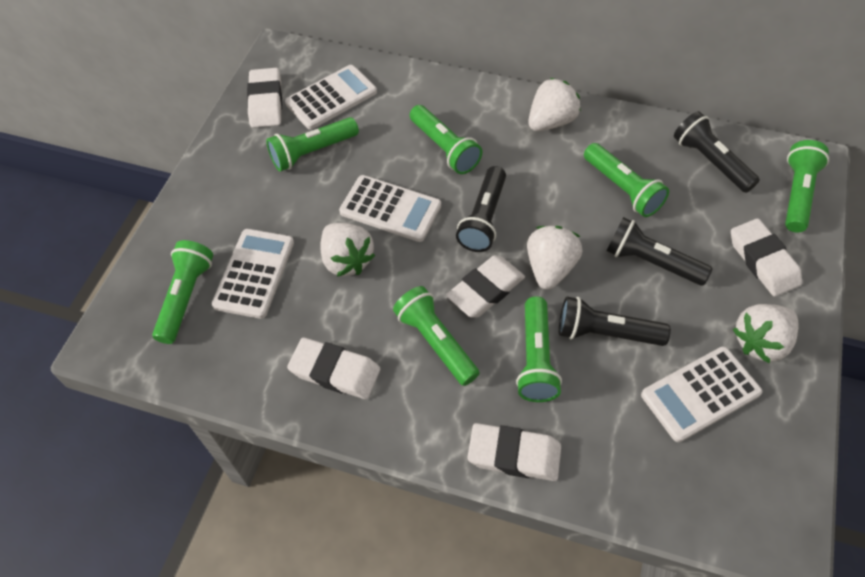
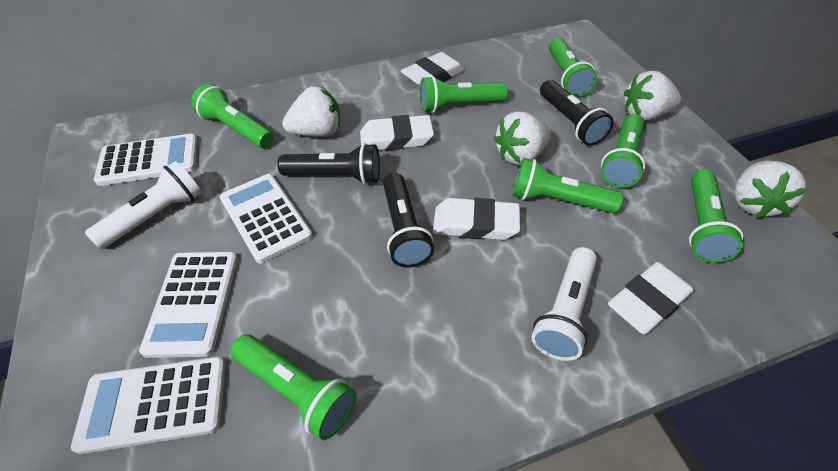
black flashlight: 4 -> 3
white eraser: 5 -> 4
white flashlight: 0 -> 2

